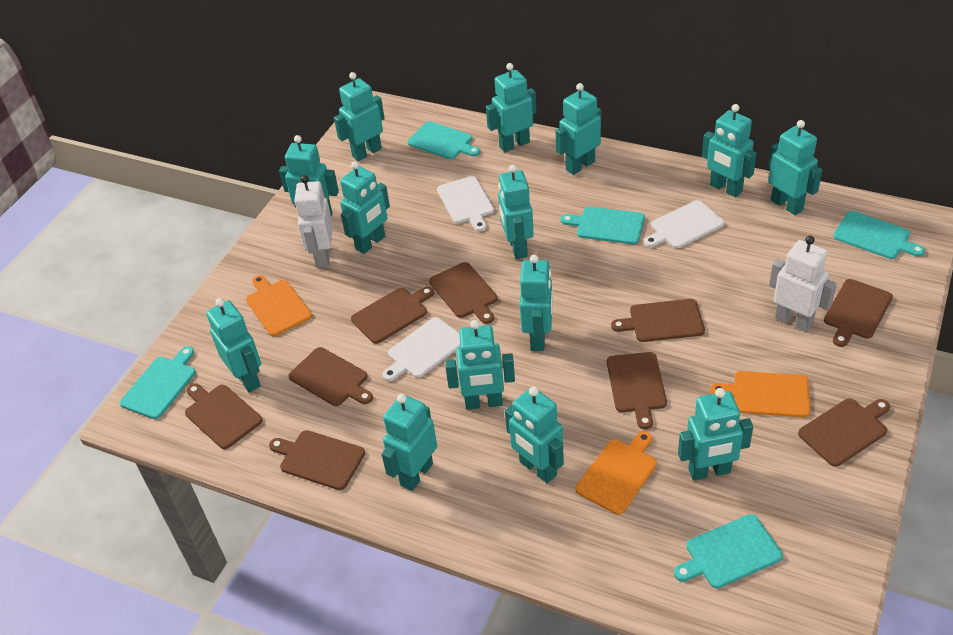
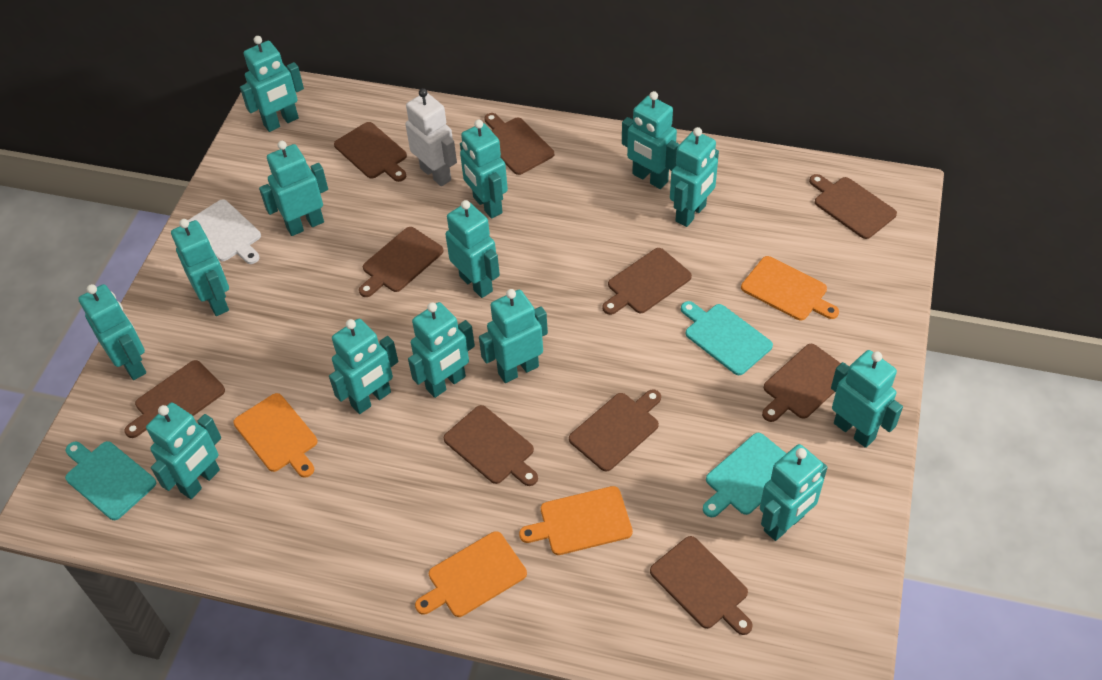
brown cutting board: 9 -> 10
orange cutting board: 3 -> 4
turquoise cutting board: 5 -> 3
white cutting board: 3 -> 1
white robot: 2 -> 1

